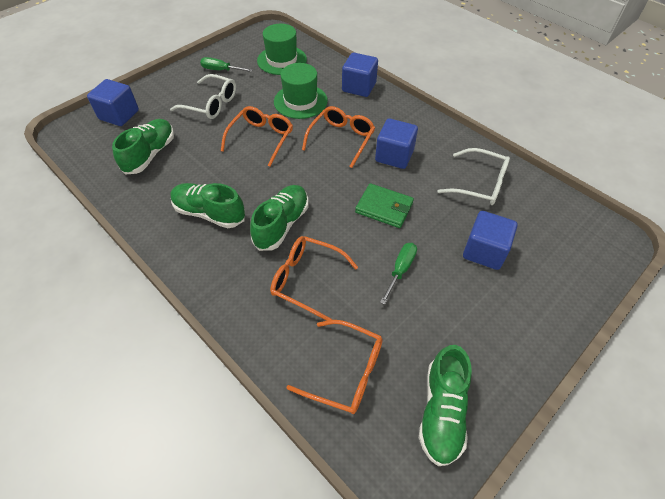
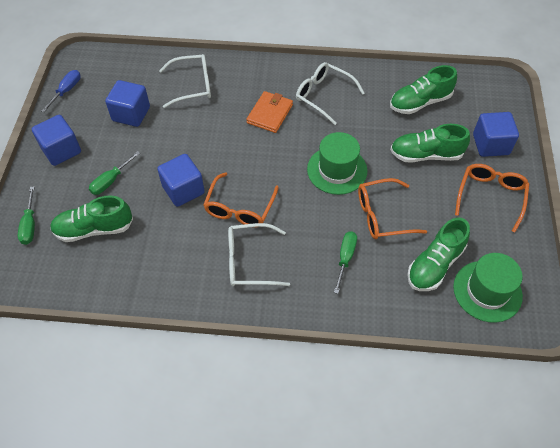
blue screwdriver: 0 -> 1
green screwdriver: 2 -> 3
green wallet: 1 -> 0
orange glasses: 4 -> 3
orange wallet: 0 -> 1
white glasses: 2 -> 3

